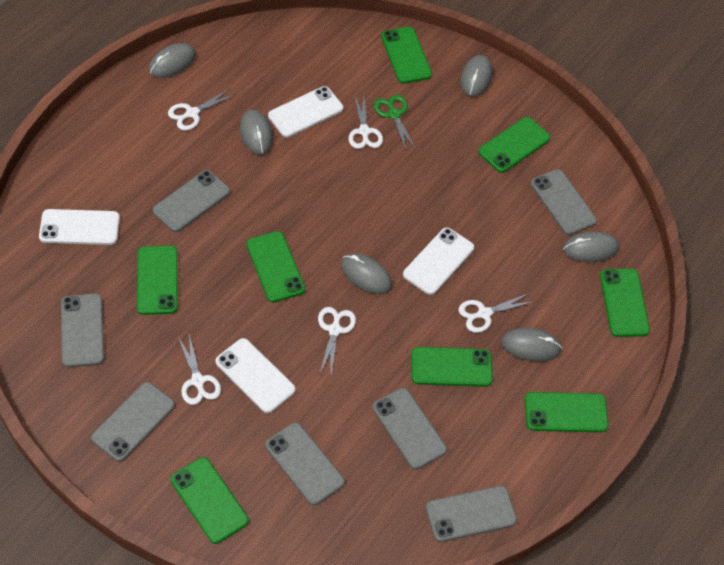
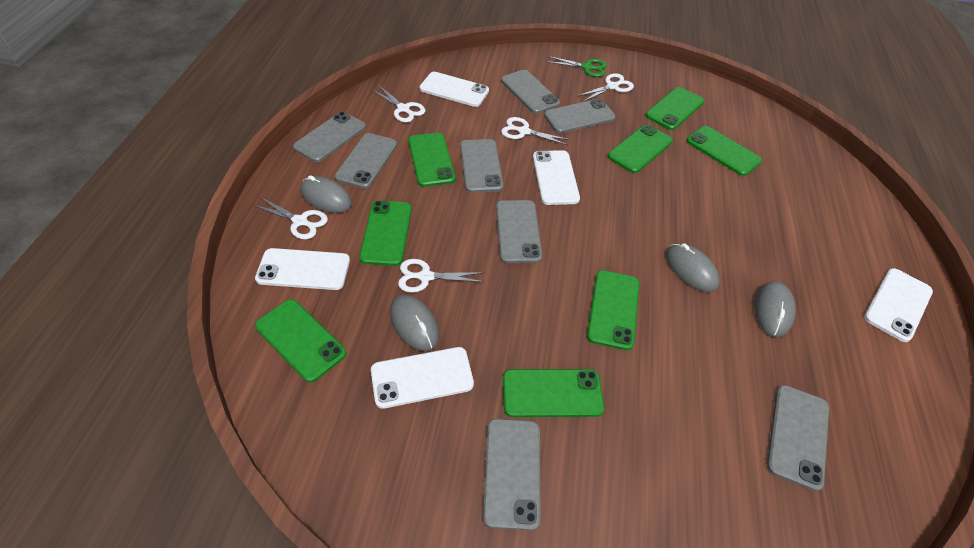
grey mouse: 6 -> 4
grey phone: 7 -> 8
white phone: 4 -> 5

